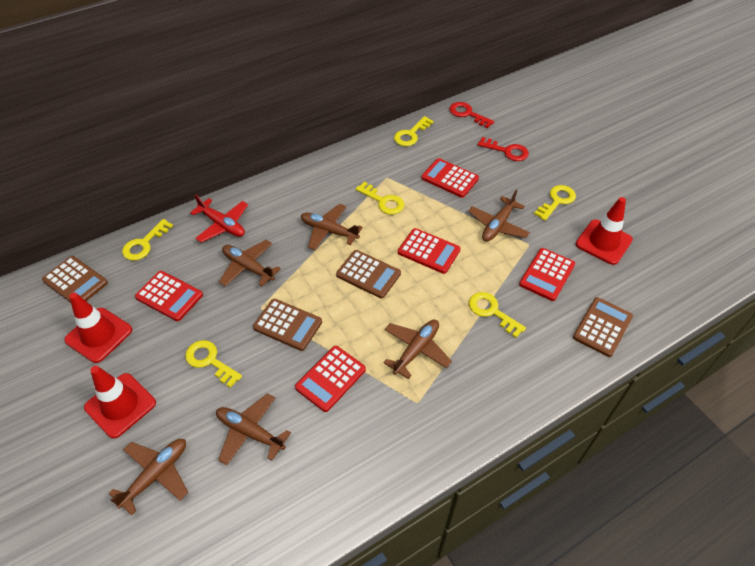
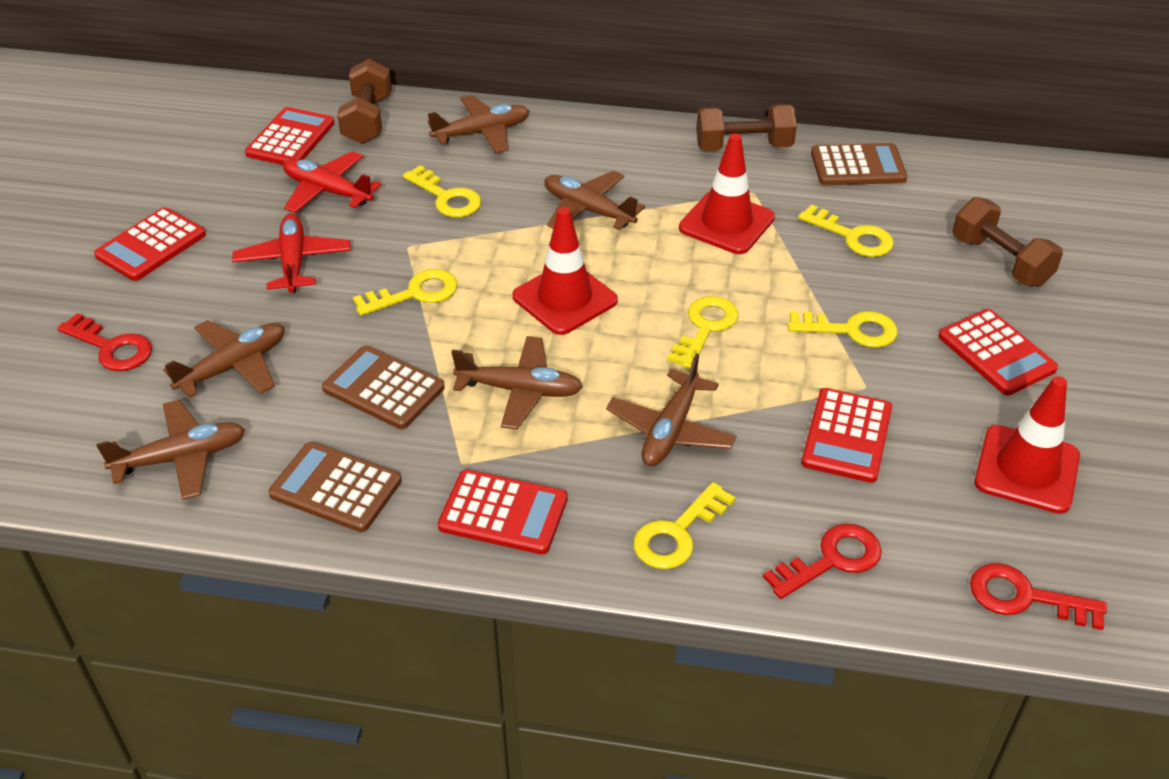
brown calculator: 4 -> 3
brown dumbbell: 0 -> 3
red key: 2 -> 3
red plane: 1 -> 2

